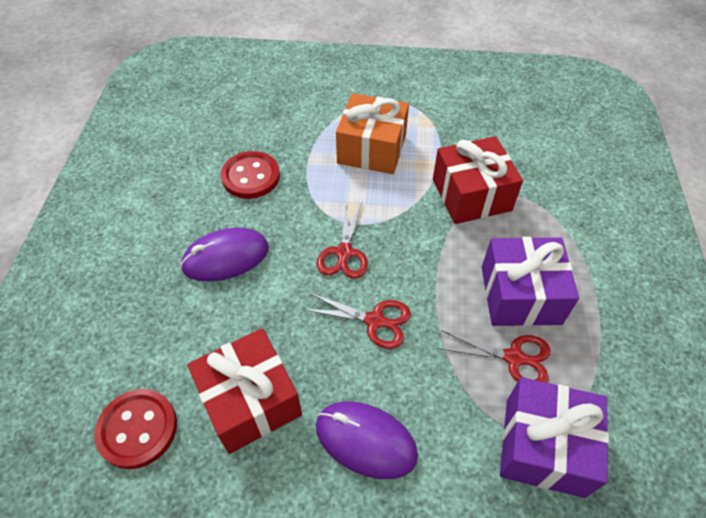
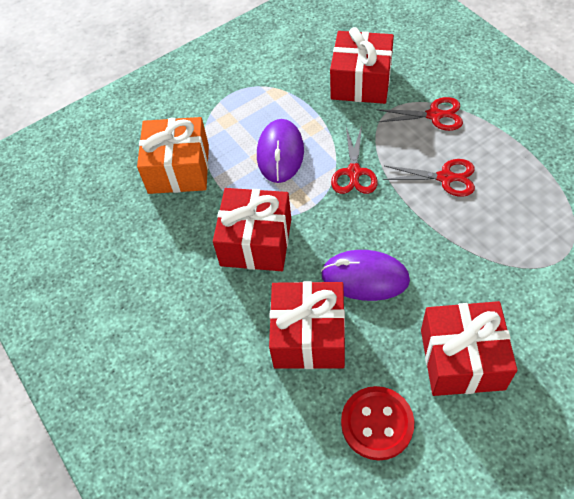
purple gift: 2 -> 0
red button: 2 -> 1
red gift: 2 -> 4

